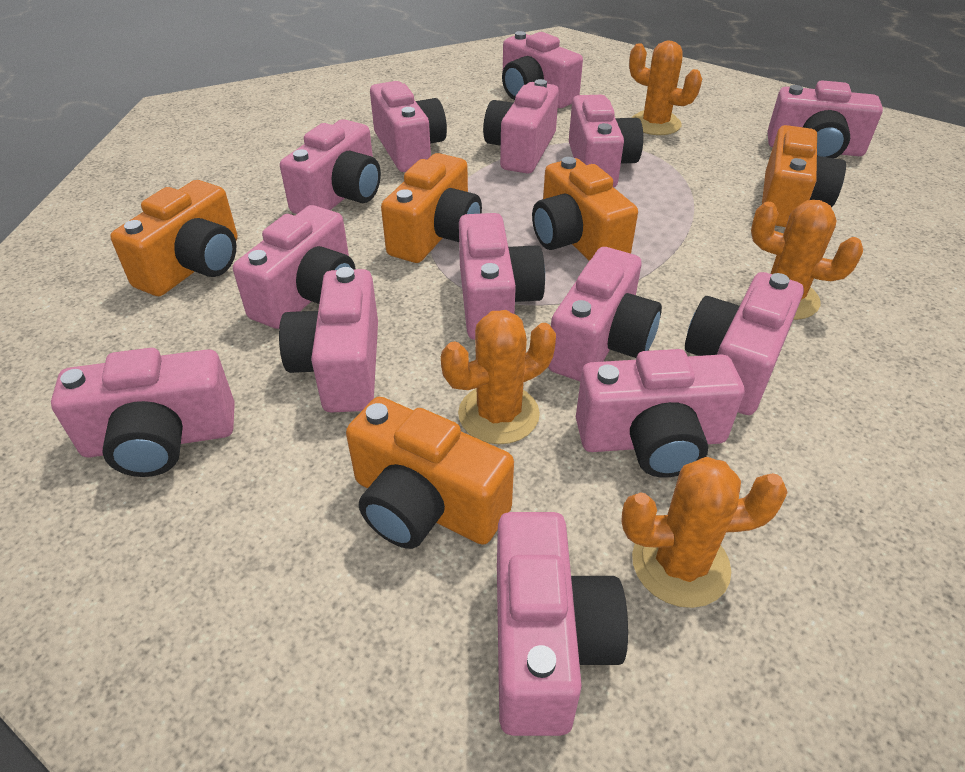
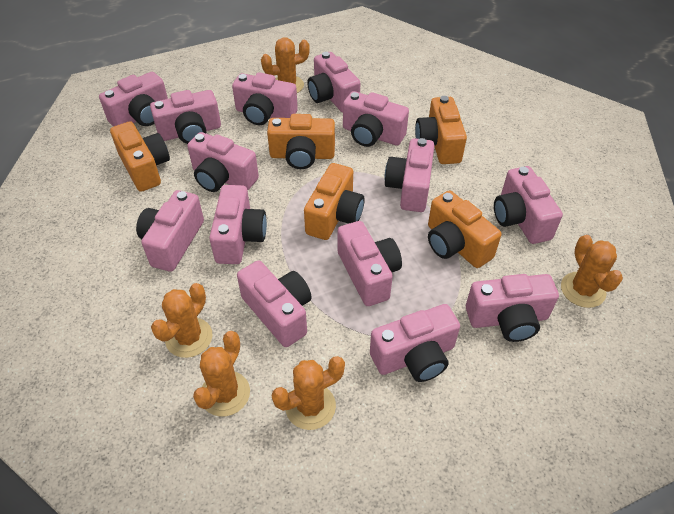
orange cactus: 4 -> 5

